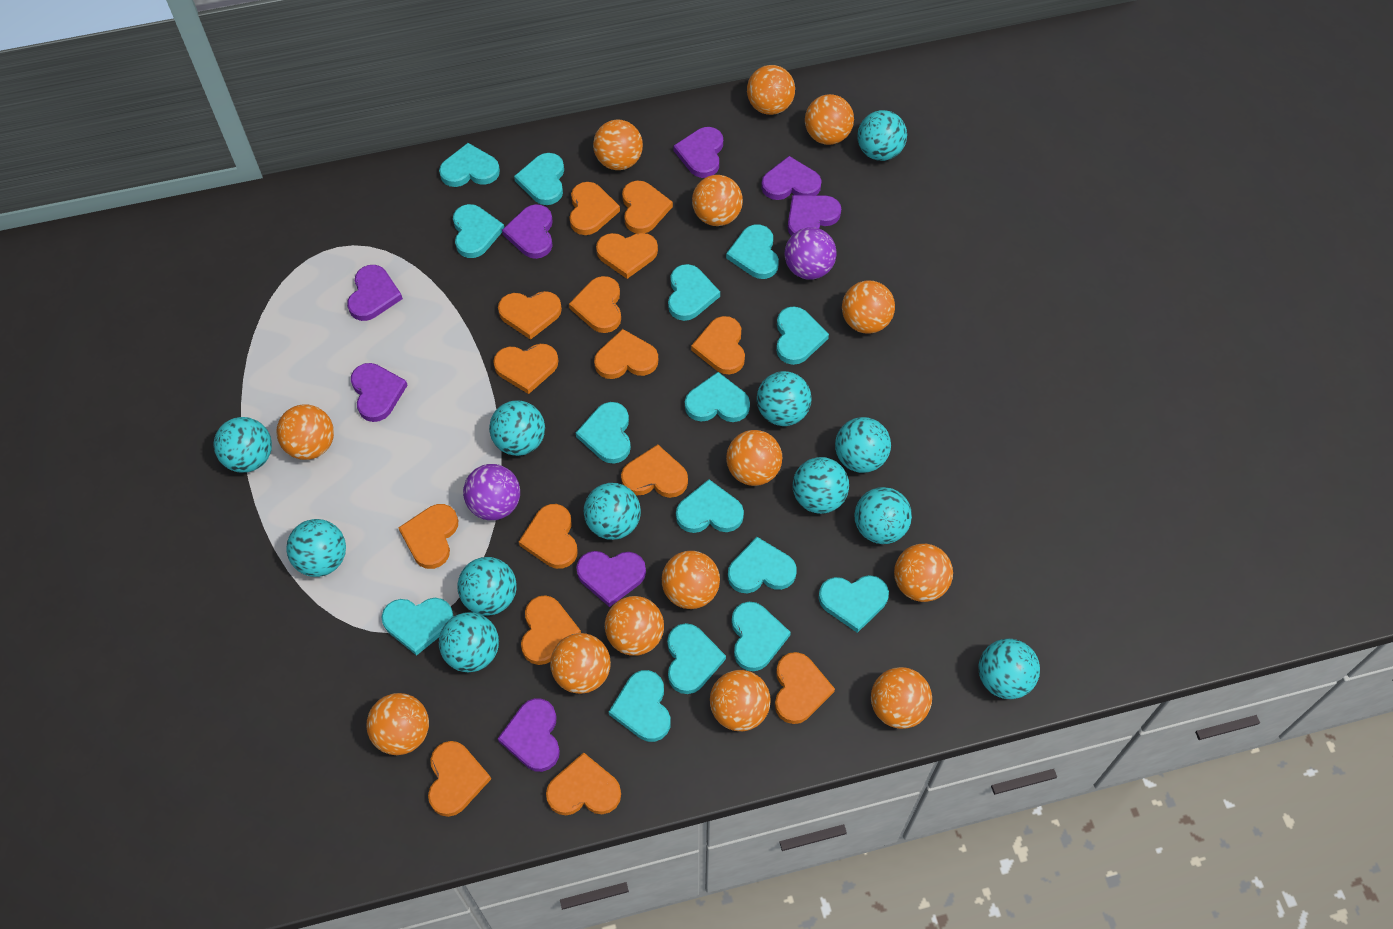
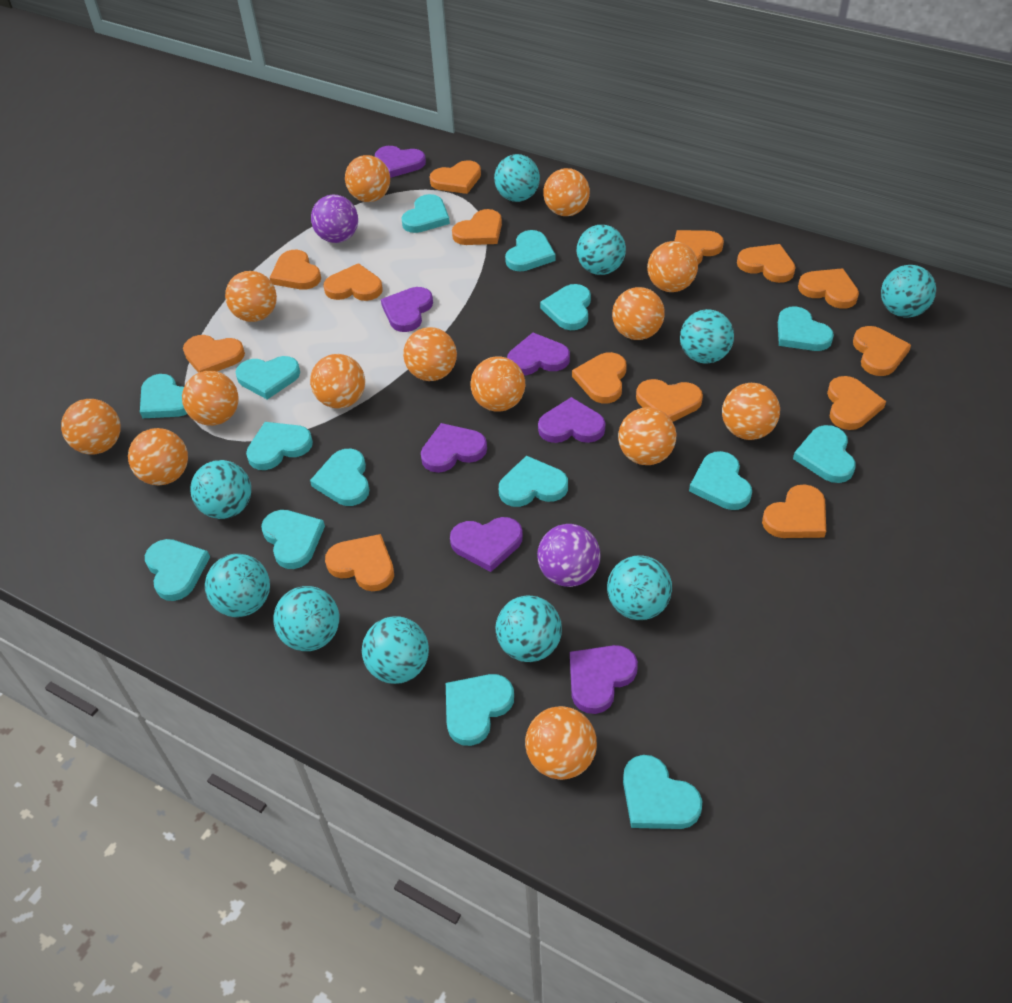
orange heart: 15 -> 14
purple heart: 8 -> 7
turquoise ball: 12 -> 10

